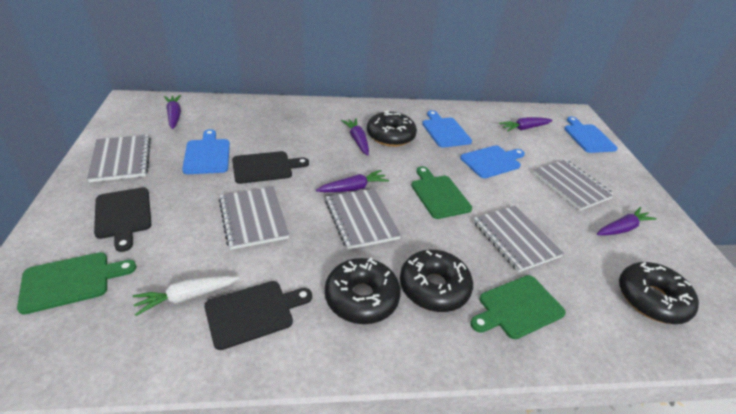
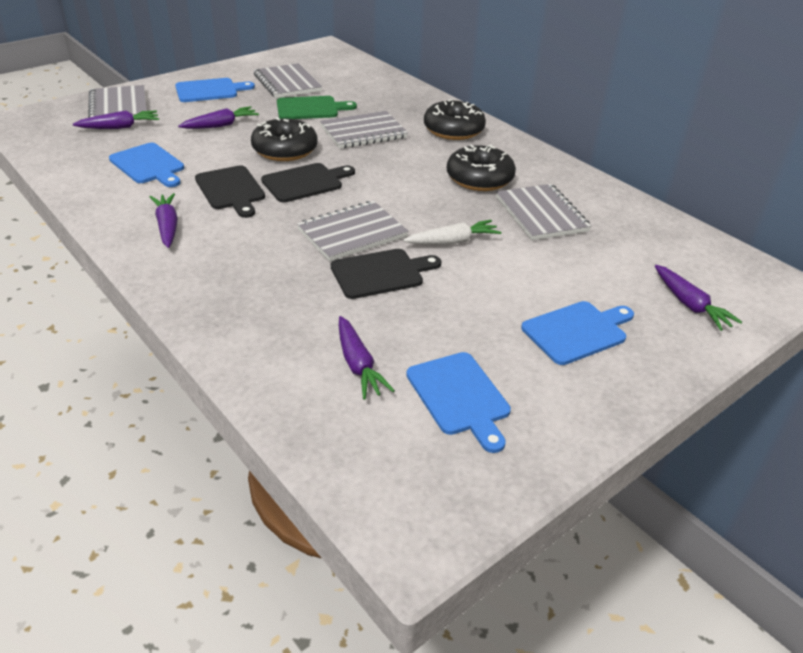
black donut: 4 -> 3
green cutting board: 3 -> 1

